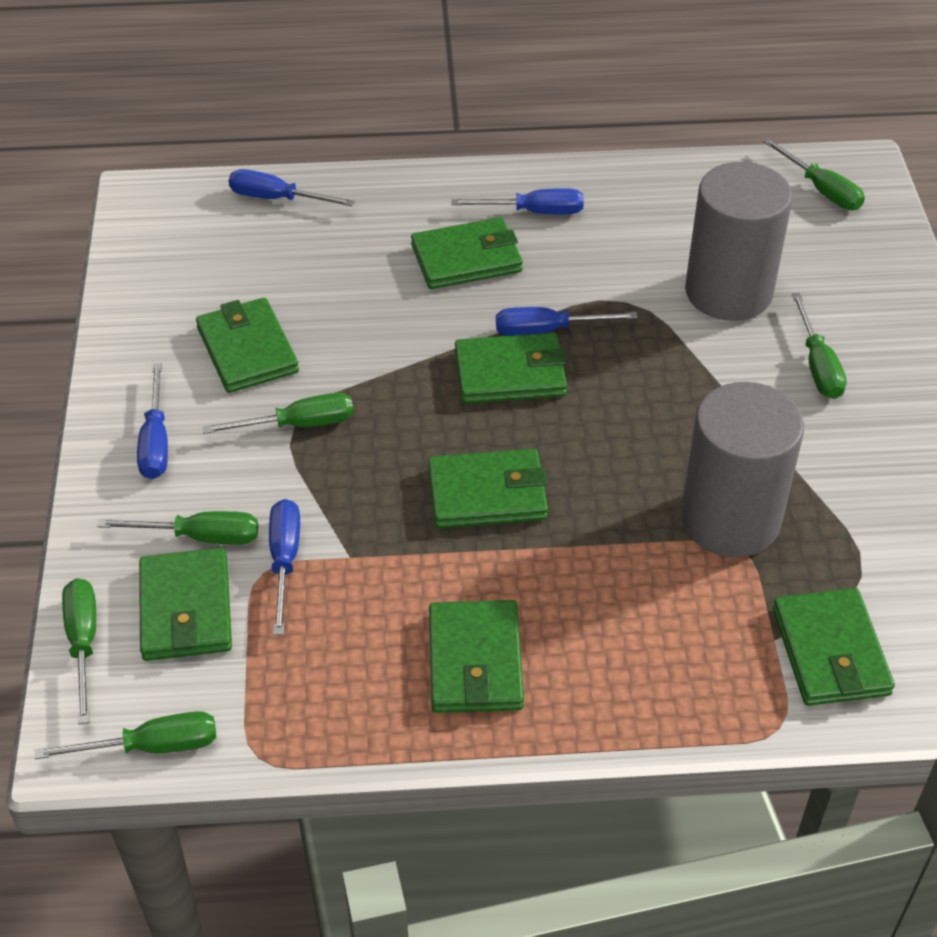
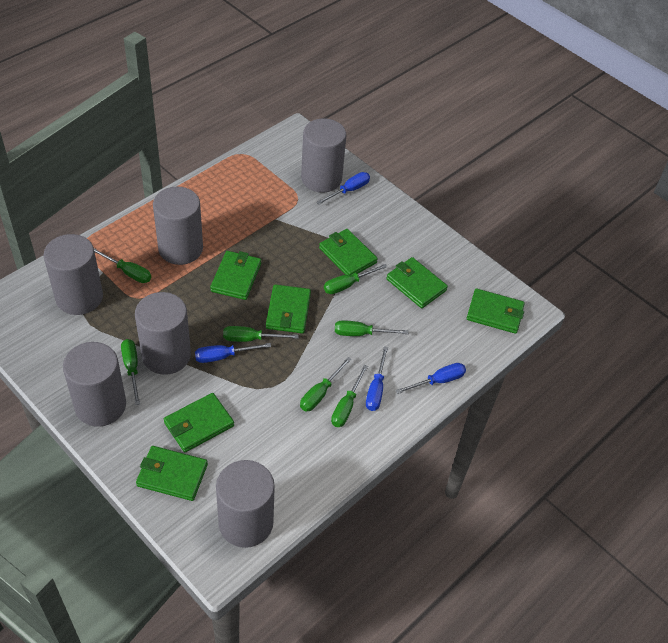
blue screwdriver: 5 -> 4
green screwdriver: 6 -> 7
grey cylinder: 2 -> 6

